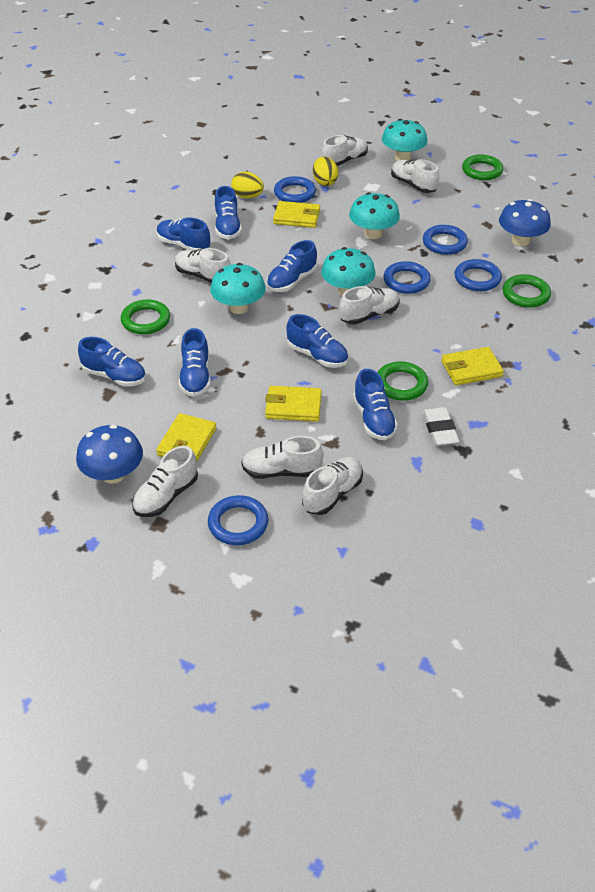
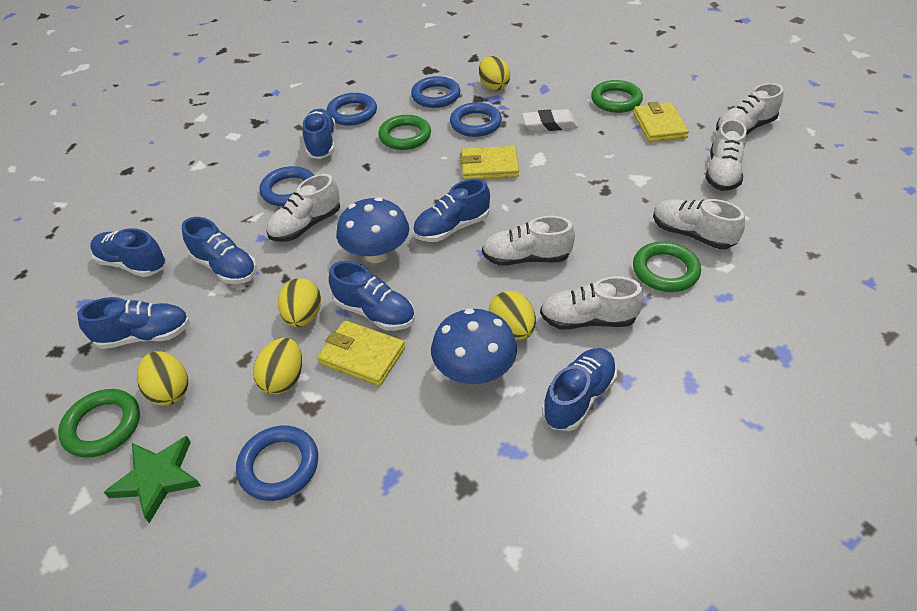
green star: 0 -> 1
turquoise mushroom: 4 -> 0
white shoe: 7 -> 6
yellow egg: 2 -> 5
yellow wallet: 4 -> 3

